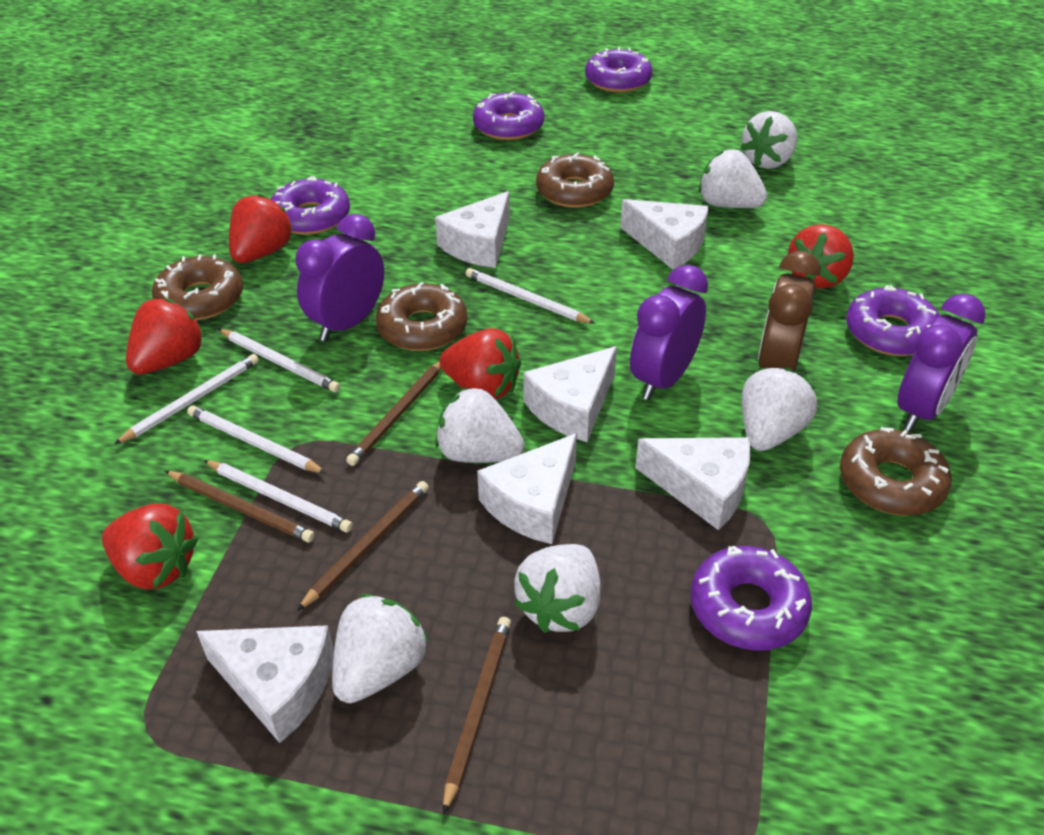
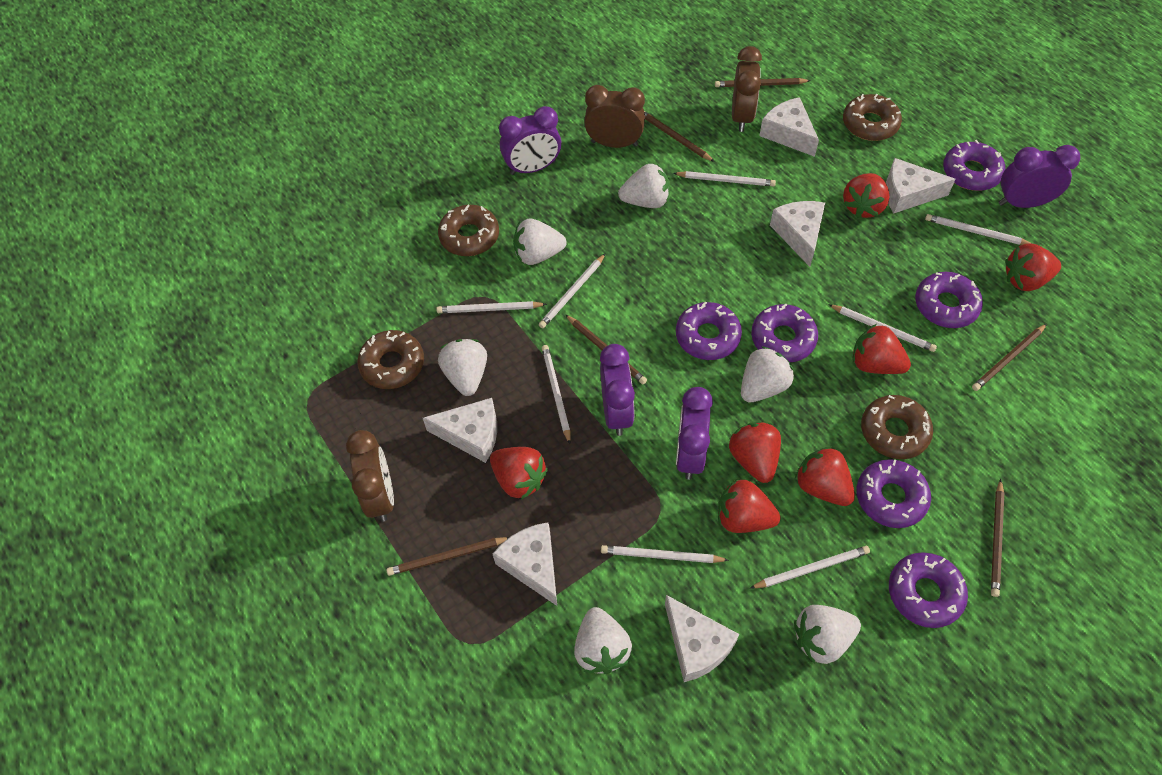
brown clock: 1 -> 3
brown pencil: 4 -> 6
purple clock: 3 -> 4
purple donut: 5 -> 6
red strawberry: 5 -> 7
white pencil: 5 -> 8

